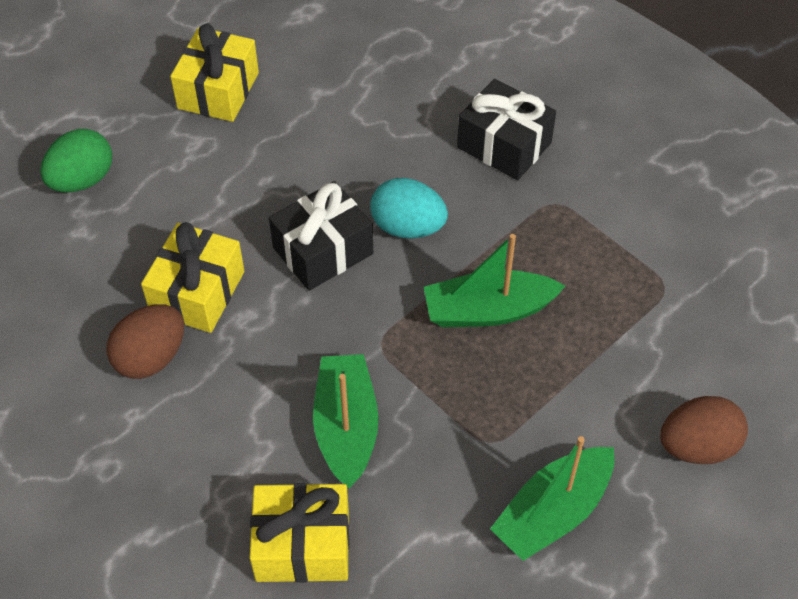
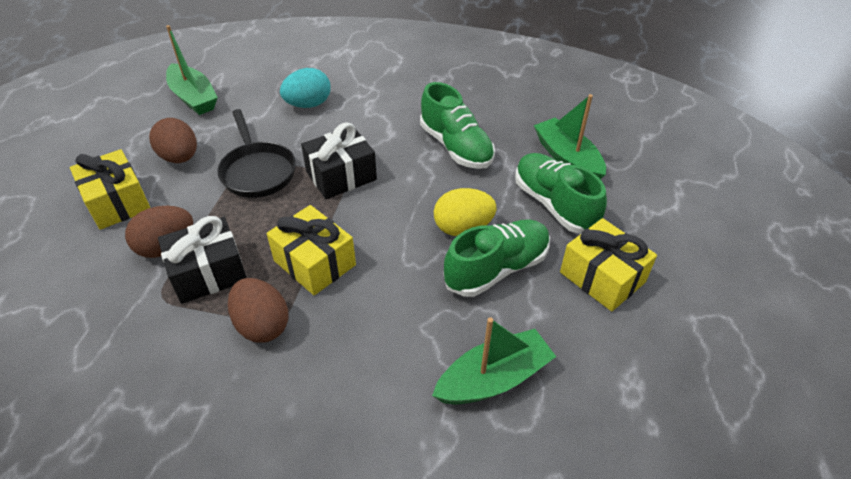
black pan: 0 -> 1
brown egg: 2 -> 3
green egg: 1 -> 0
green shoe: 0 -> 3
yellow egg: 0 -> 1

